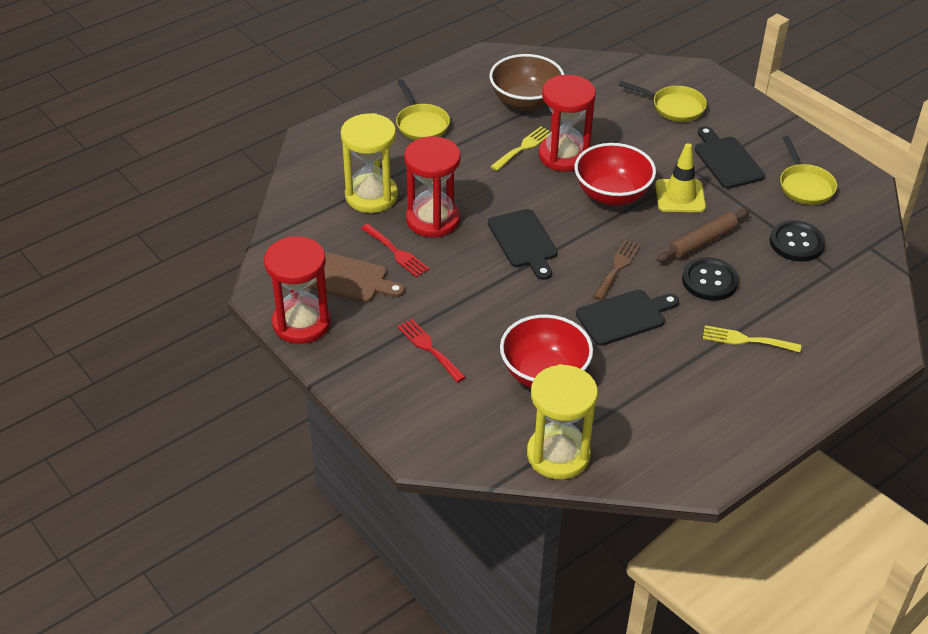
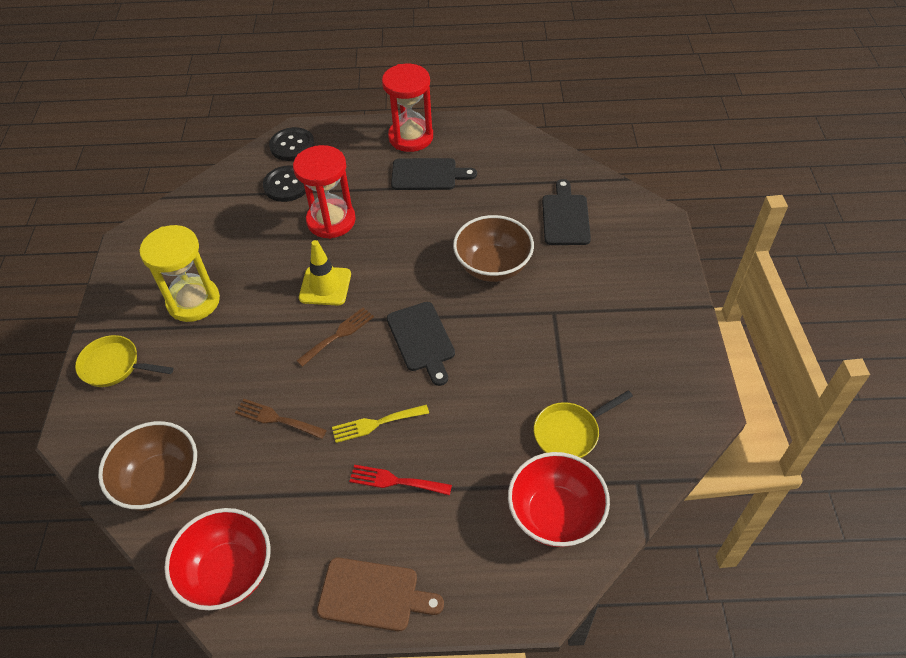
brown bowl: 1 -> 2
brown fork: 1 -> 2
brown rolling pin: 1 -> 0
red fork: 2 -> 1
red hourglass: 3 -> 2
yellow fork: 2 -> 1
yellow hourglass: 2 -> 1
yellow pan: 3 -> 2

